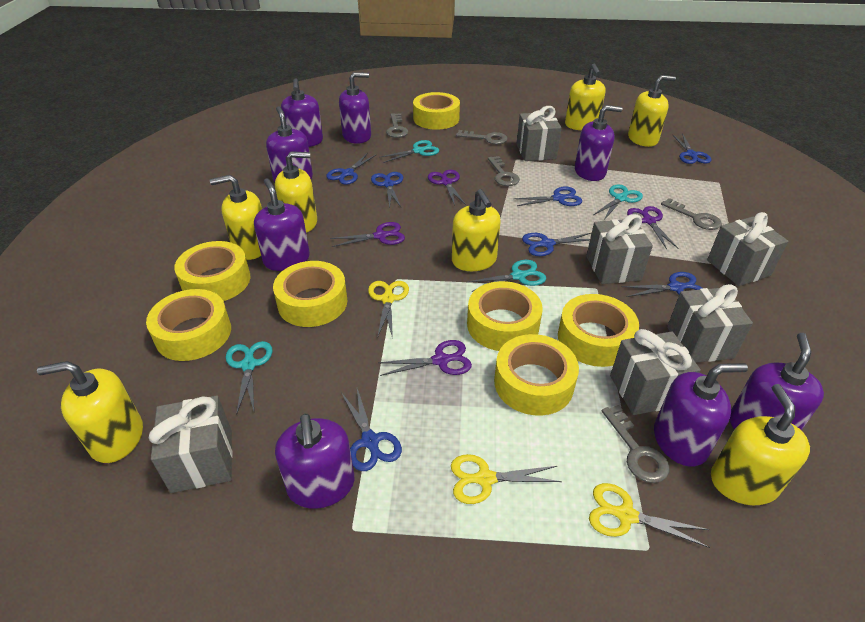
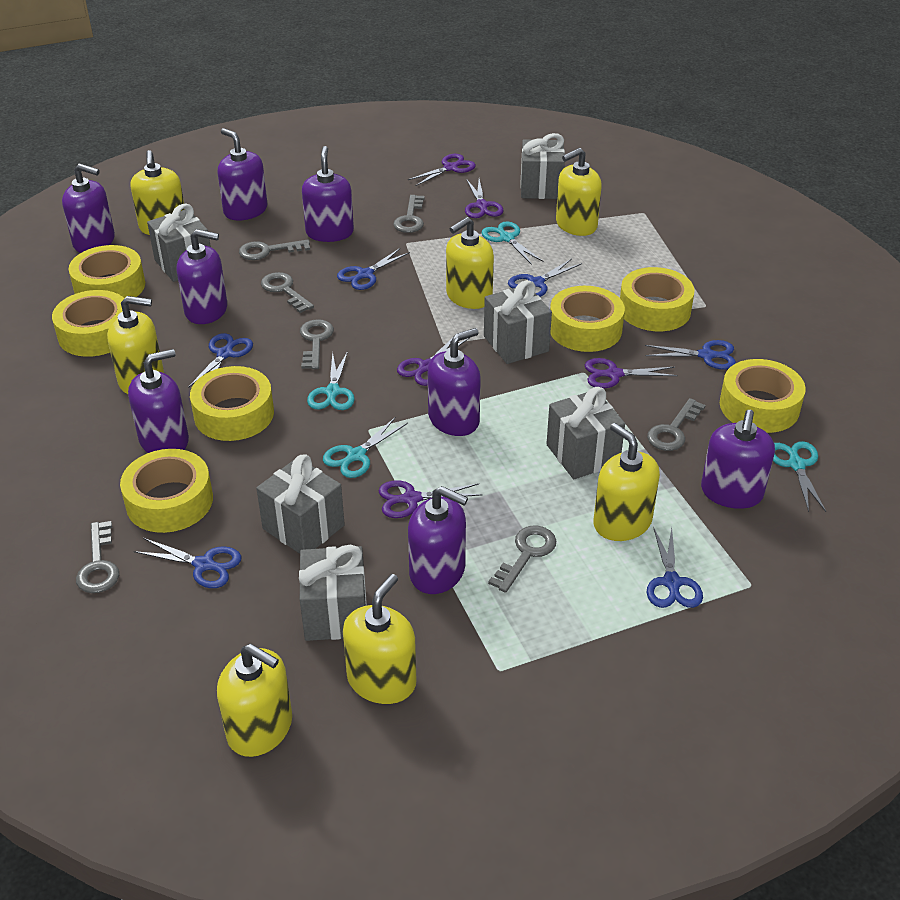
blue scissors: 7 -> 6
grey key: 5 -> 7
purple scissors: 4 -> 5
yellow scissors: 3 -> 0

